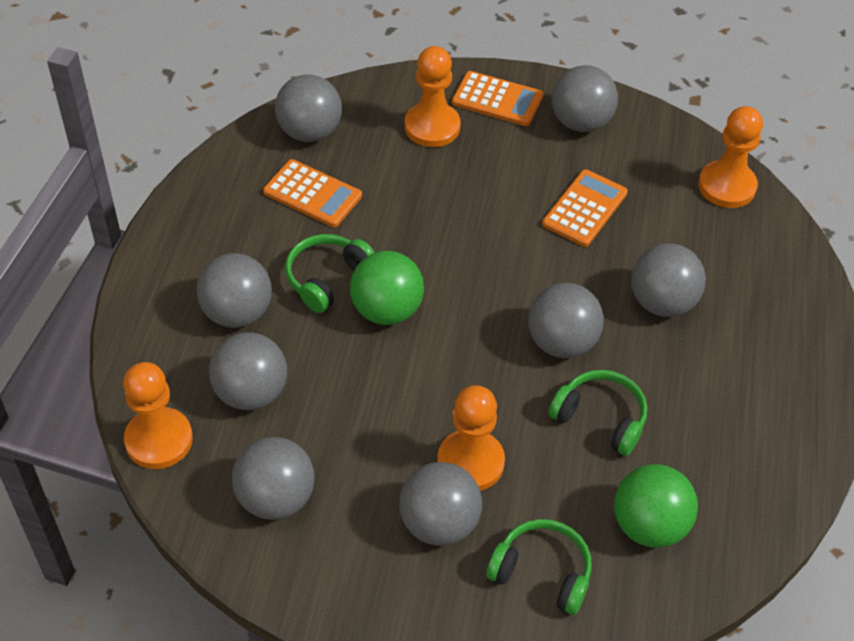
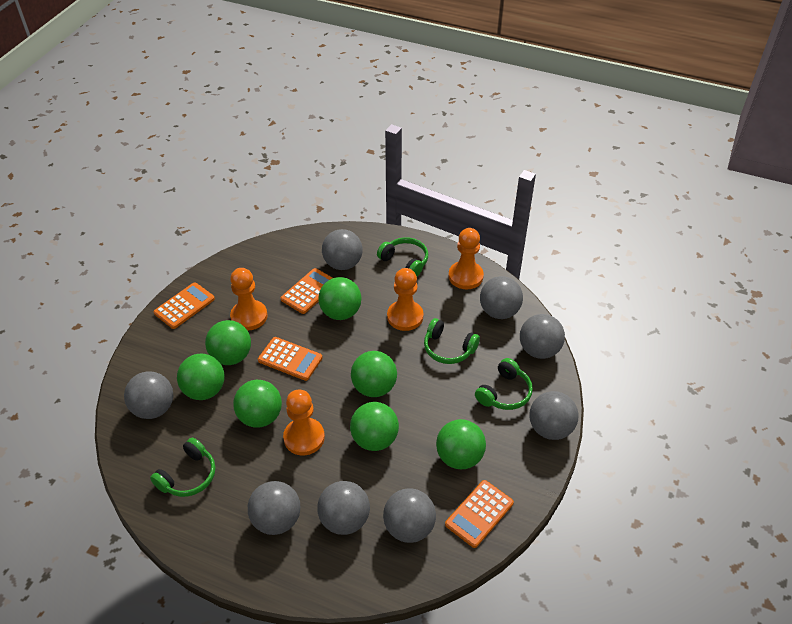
green ball: 2 -> 7
green headphones: 3 -> 4
orange calculator: 3 -> 4

